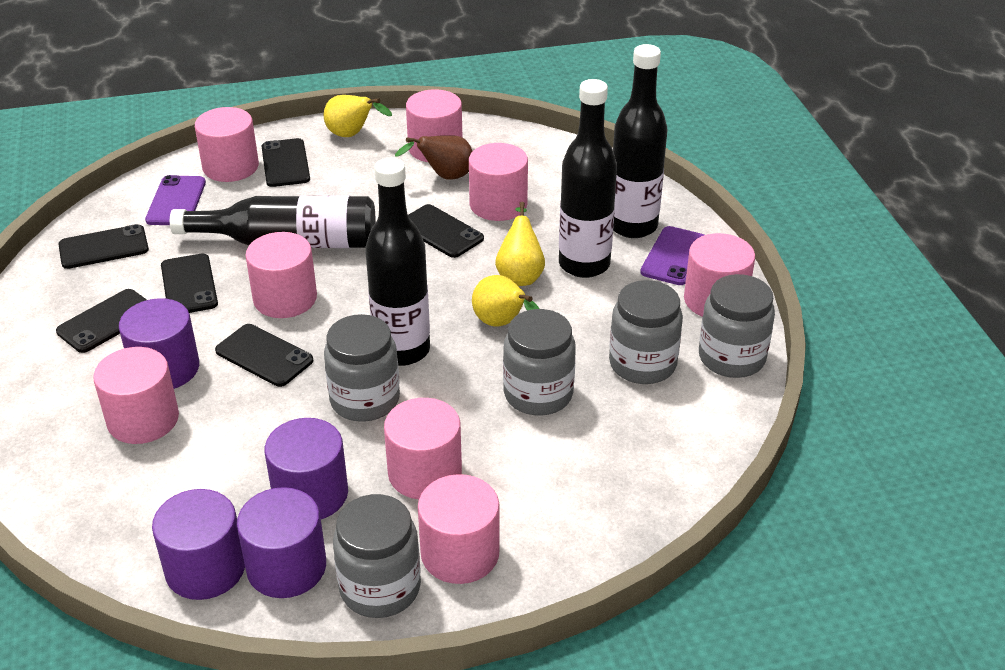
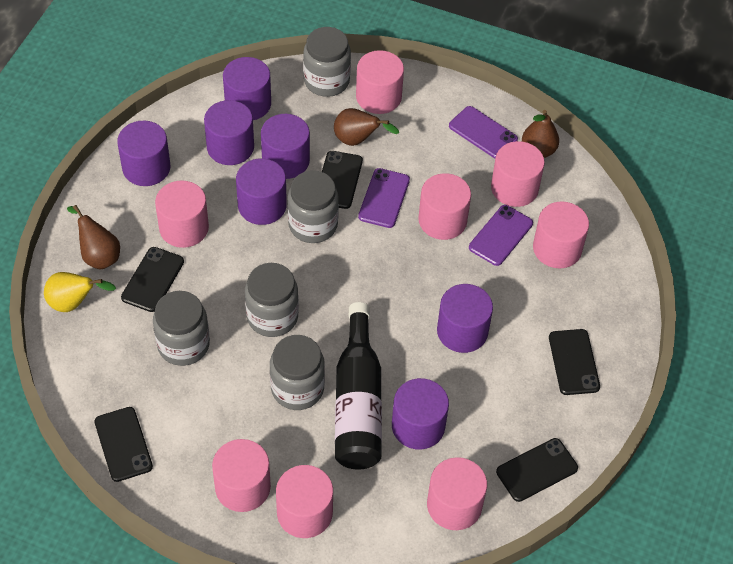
black bottle: 4 -> 1
black phone: 6 -> 5
brown pear: 1 -> 3
purple cylinder: 4 -> 7
purple phone: 2 -> 3
yellow pear: 3 -> 1

